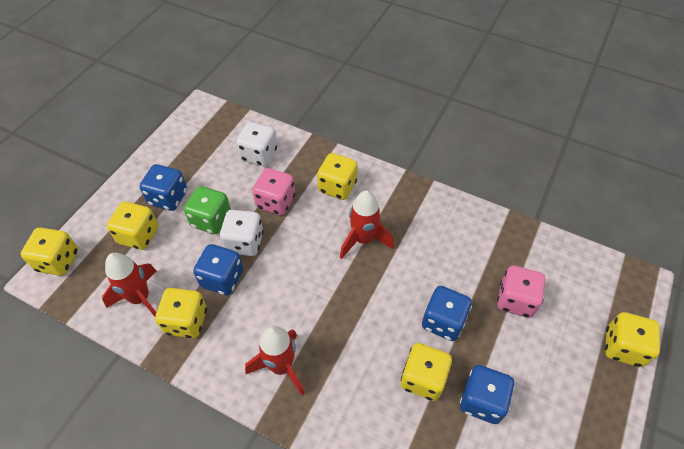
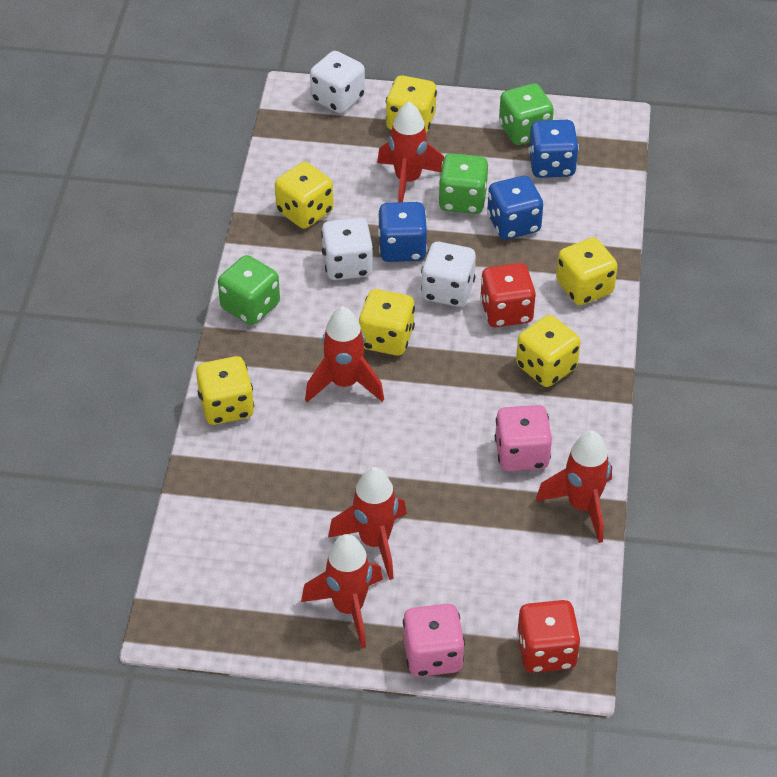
blue dice: 4 -> 3
green dice: 1 -> 3
red dice: 0 -> 2
red rocket: 3 -> 5
white dice: 2 -> 3

